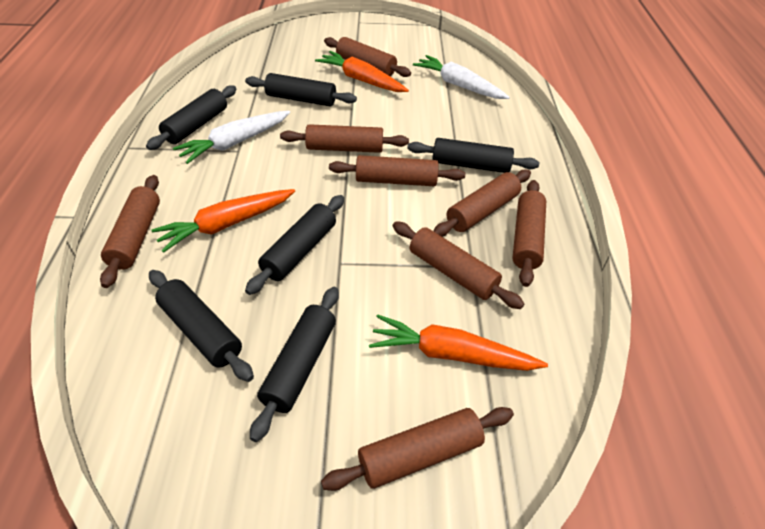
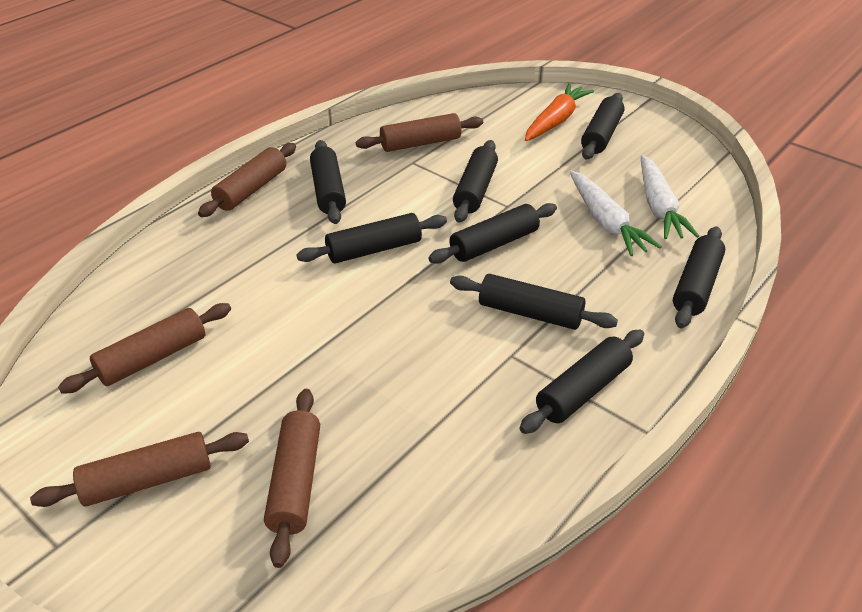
black rolling pin: 6 -> 8
brown rolling pin: 8 -> 5
orange carrot: 3 -> 1

